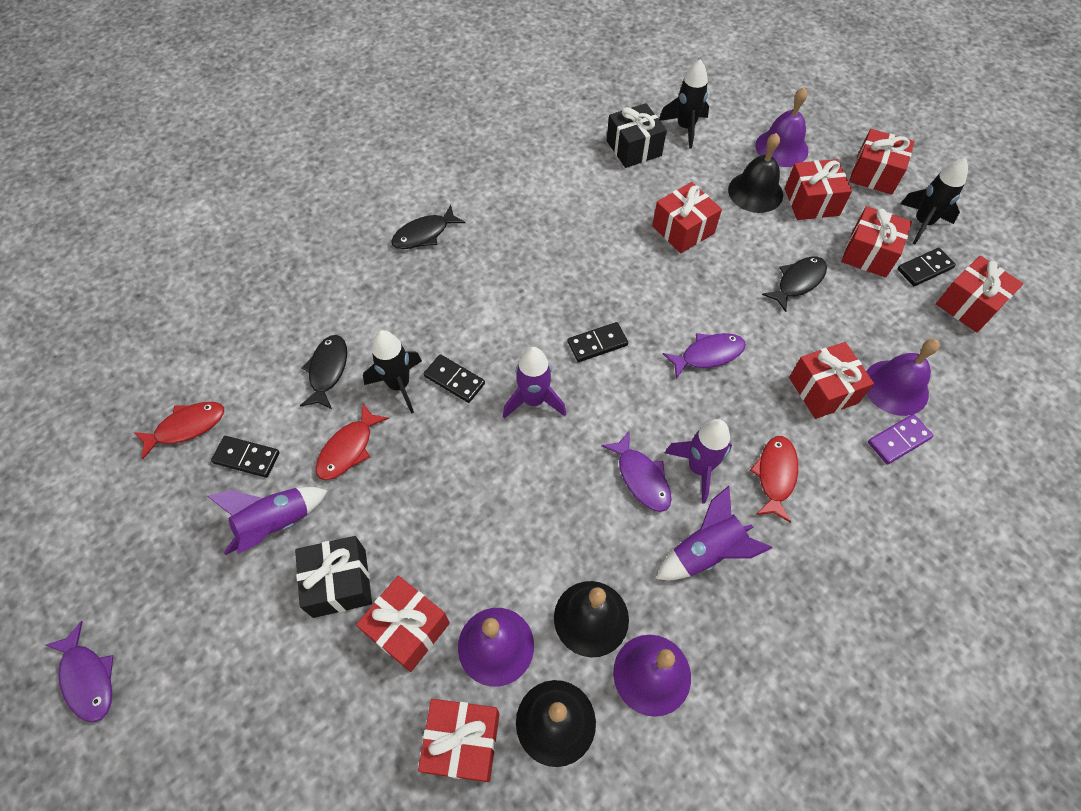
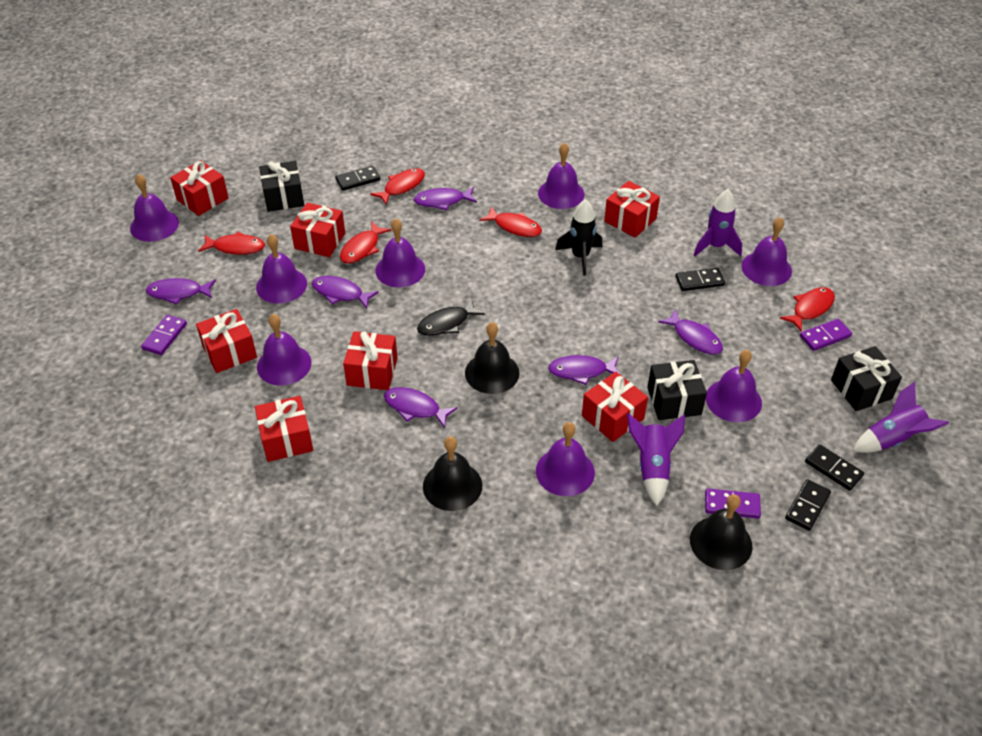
black fish: 3 -> 1
black gift: 2 -> 3
black rocket: 3 -> 1
purple bell: 4 -> 8
purple domino: 1 -> 3
purple fish: 3 -> 6
purple rocket: 4 -> 3
red fish: 3 -> 5
red gift: 8 -> 7

